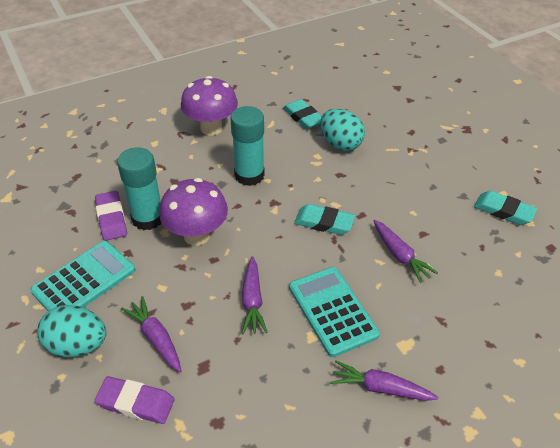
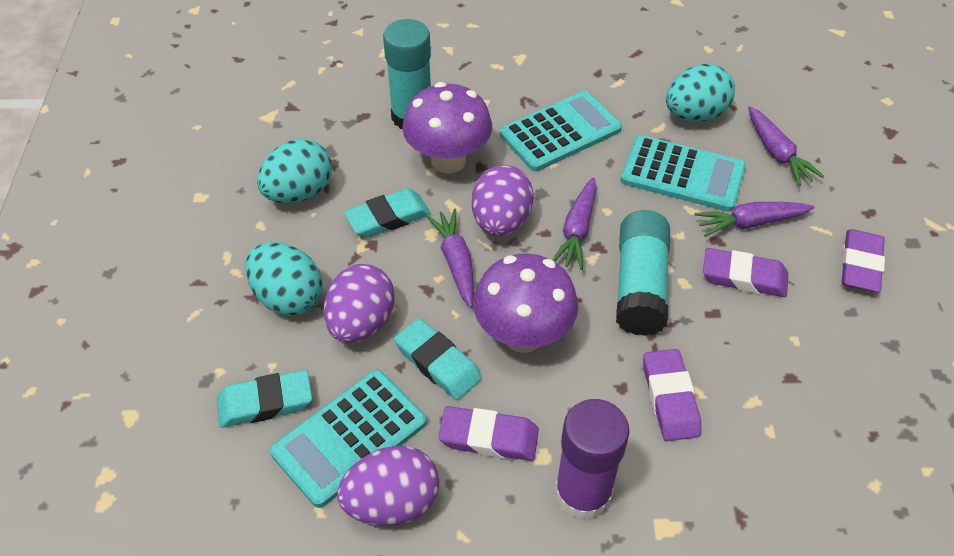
purple egg: 0 -> 3
purple eraser: 2 -> 4
purple glue stick: 0 -> 1
turquoise calculator: 2 -> 3
turquoise egg: 2 -> 3

